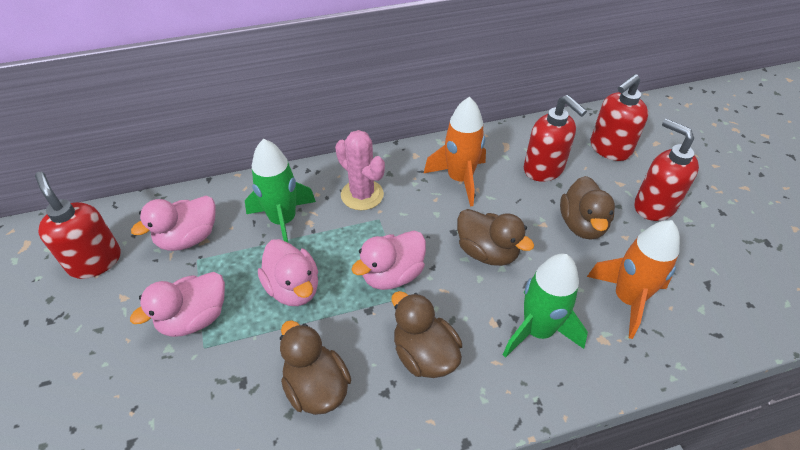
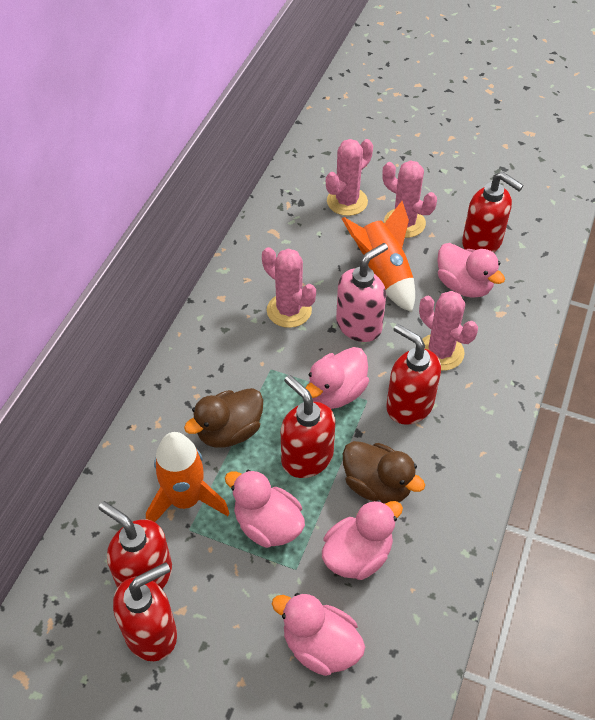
brown duck: 4 -> 2
green rocket: 2 -> 0
pink cactus: 1 -> 4
pink duck: 4 -> 5
pink soap dispenser: 0 -> 1
red soap dispenser: 4 -> 5

